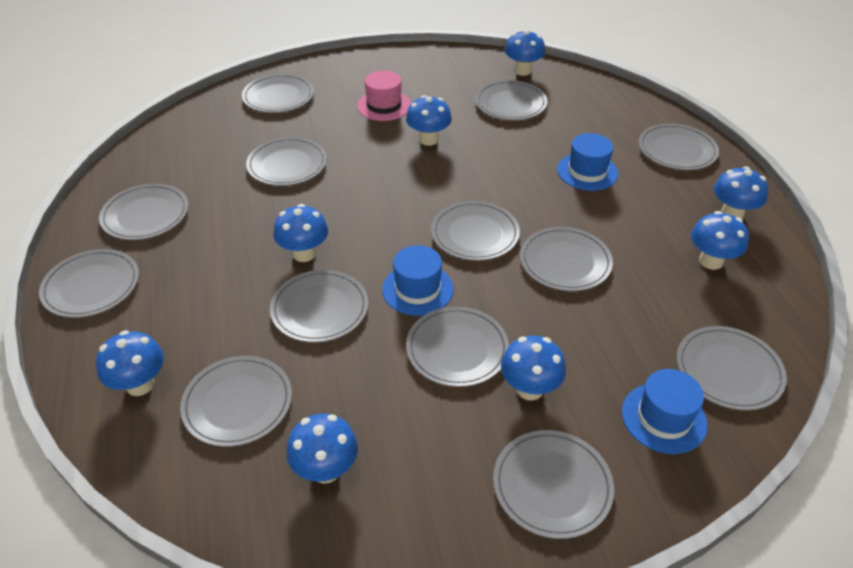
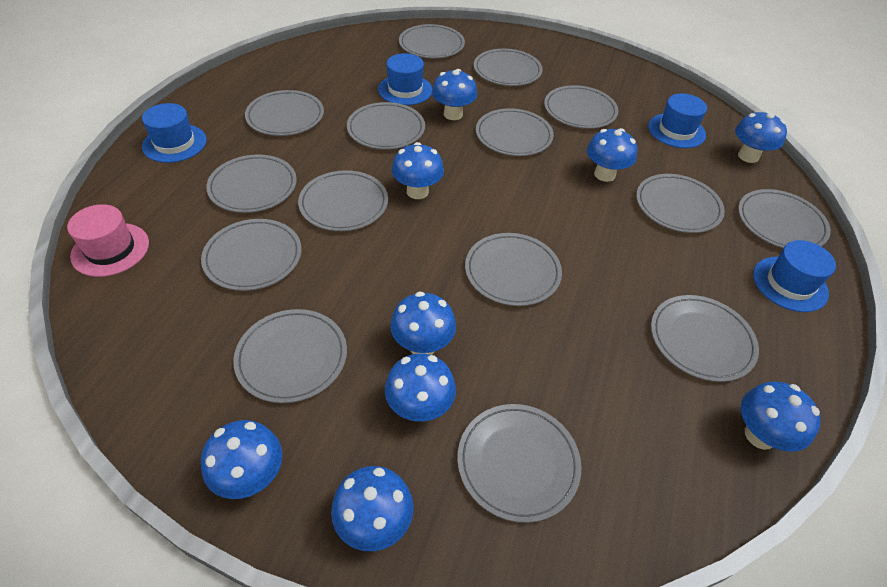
blue hat: 3 -> 4
blue mushroom: 8 -> 9
grey plate: 13 -> 15

